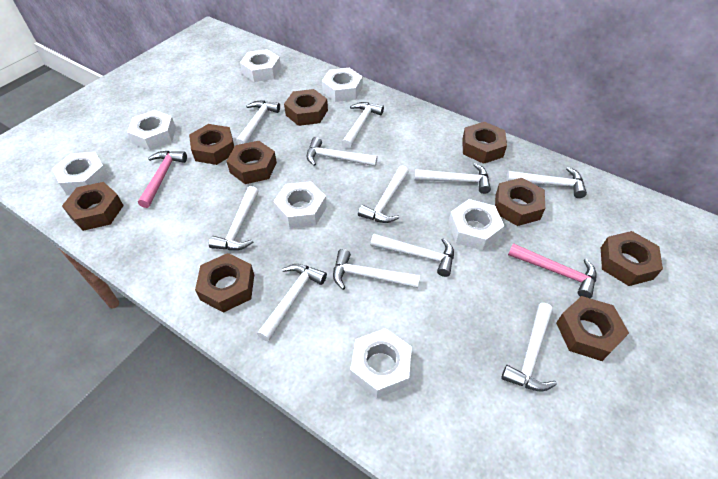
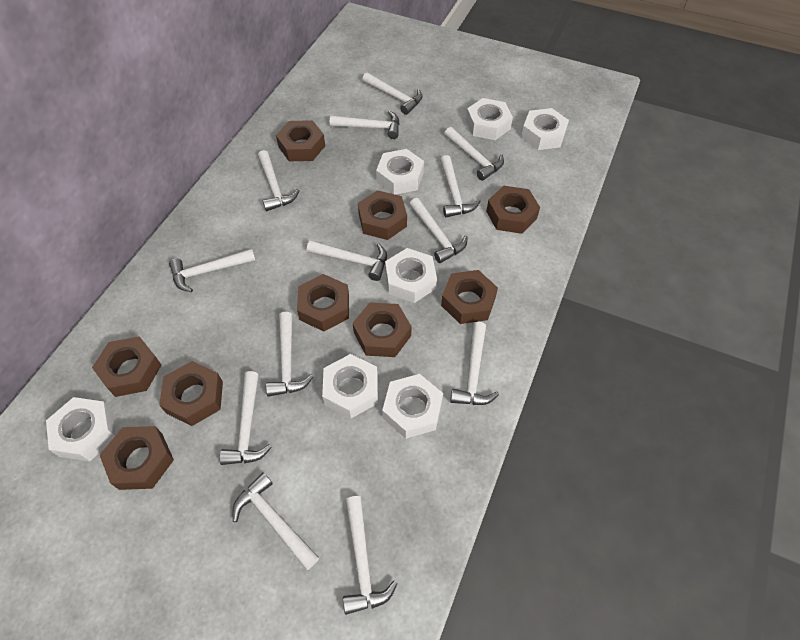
pink hammer: 2 -> 0
white hammer: 11 -> 13

